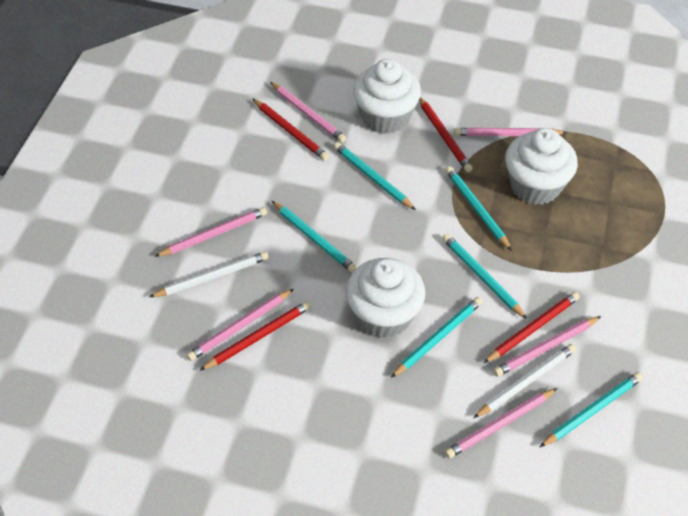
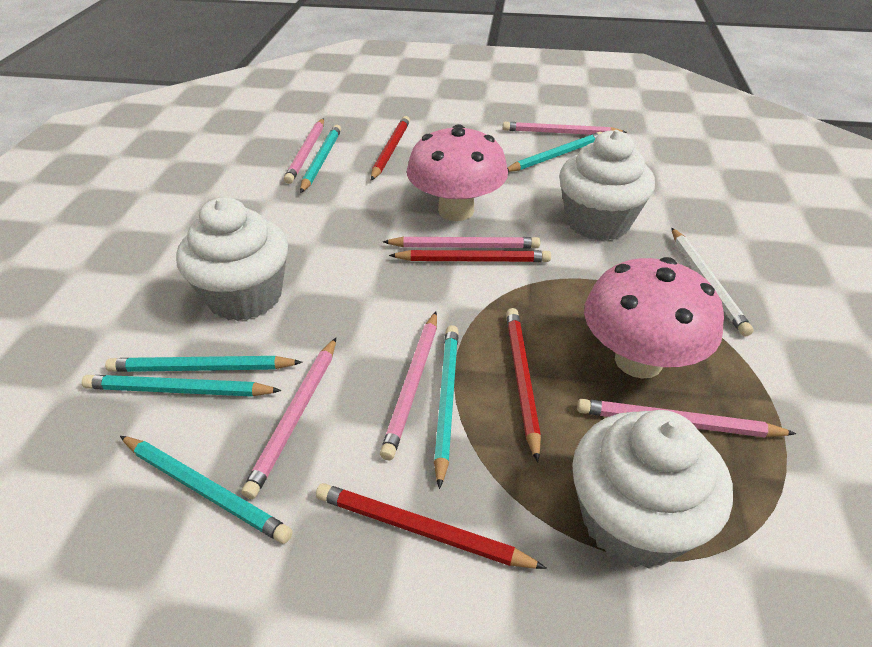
pink mushroom: 0 -> 2
white pencil: 2 -> 1

